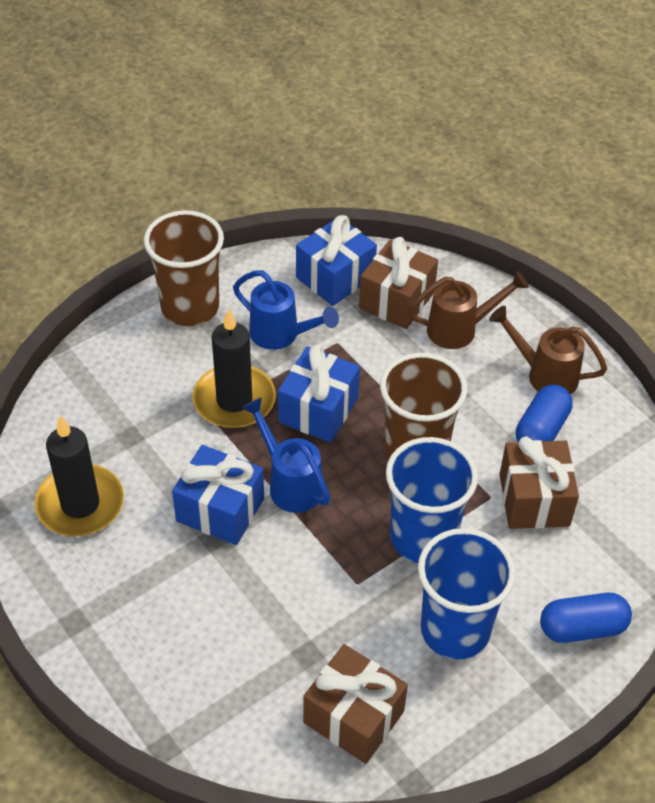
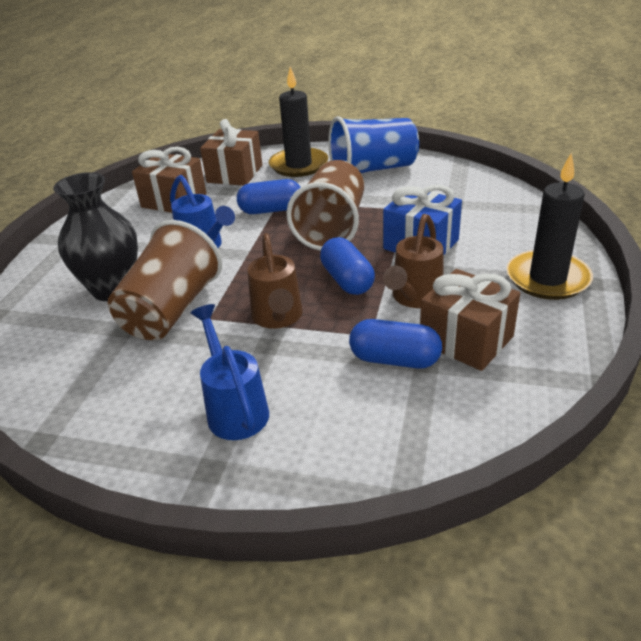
black vase: 0 -> 1
blue capsule: 2 -> 3
blue cup: 2 -> 1
blue gift: 3 -> 1

